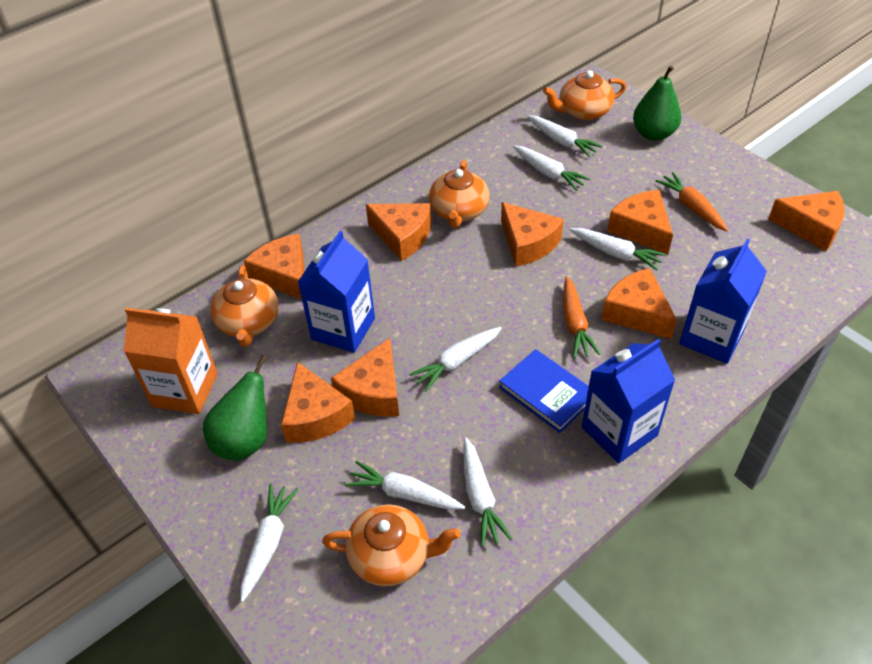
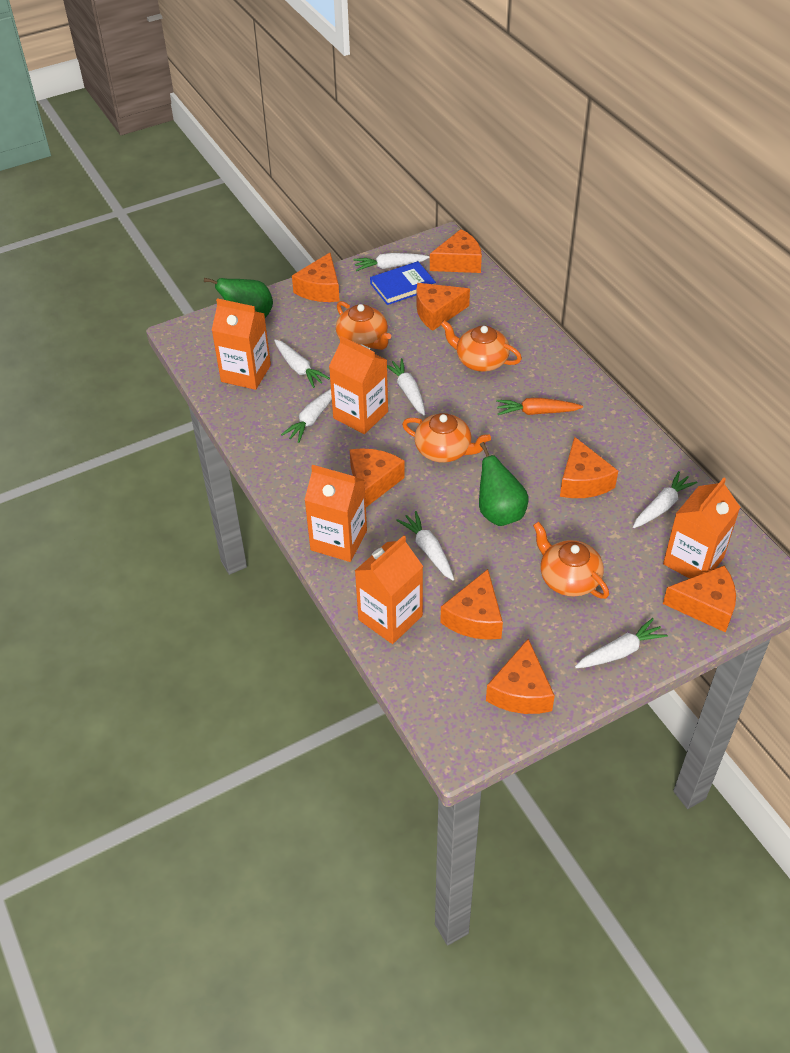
blue carton: 3 -> 0
orange carrot: 2 -> 1
orange carton: 1 -> 5

